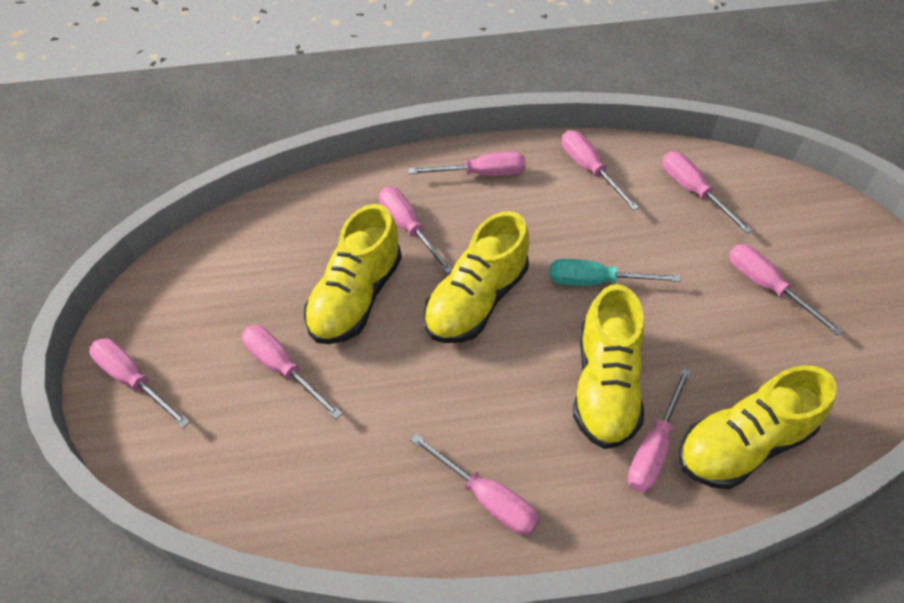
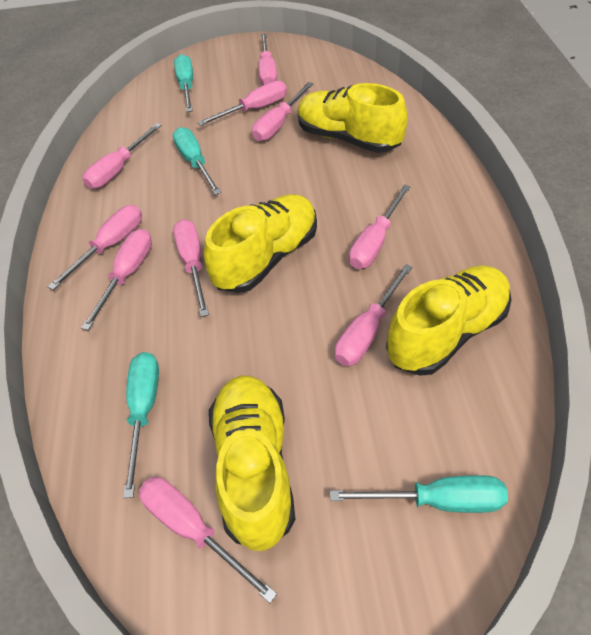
pink screwdriver: 9 -> 10
turquoise screwdriver: 1 -> 4

